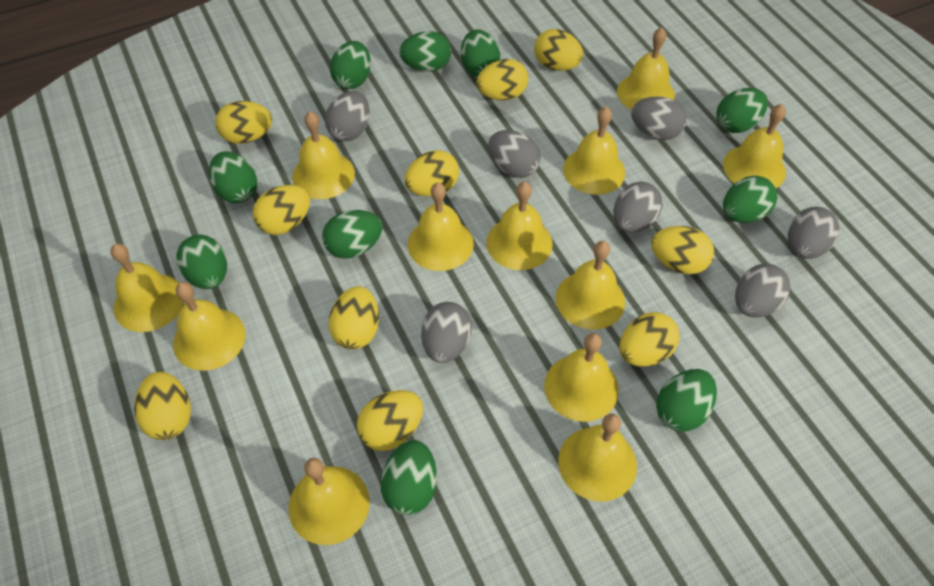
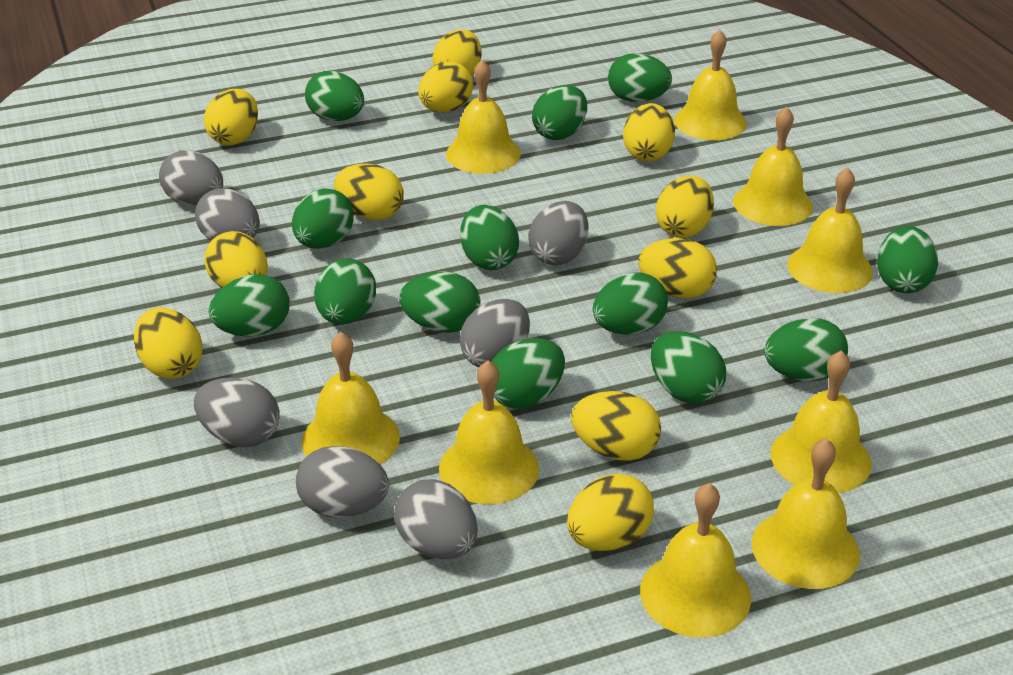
green egg: 10 -> 13
yellow bell: 12 -> 9
yellow egg: 10 -> 11

